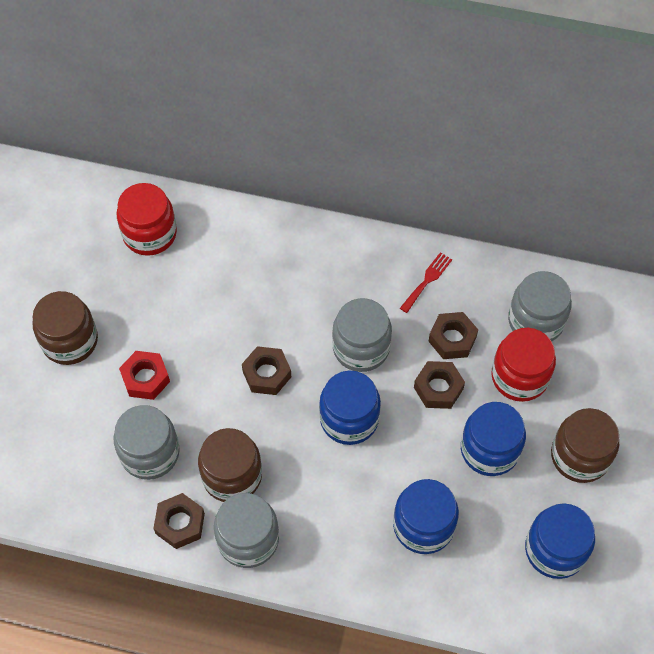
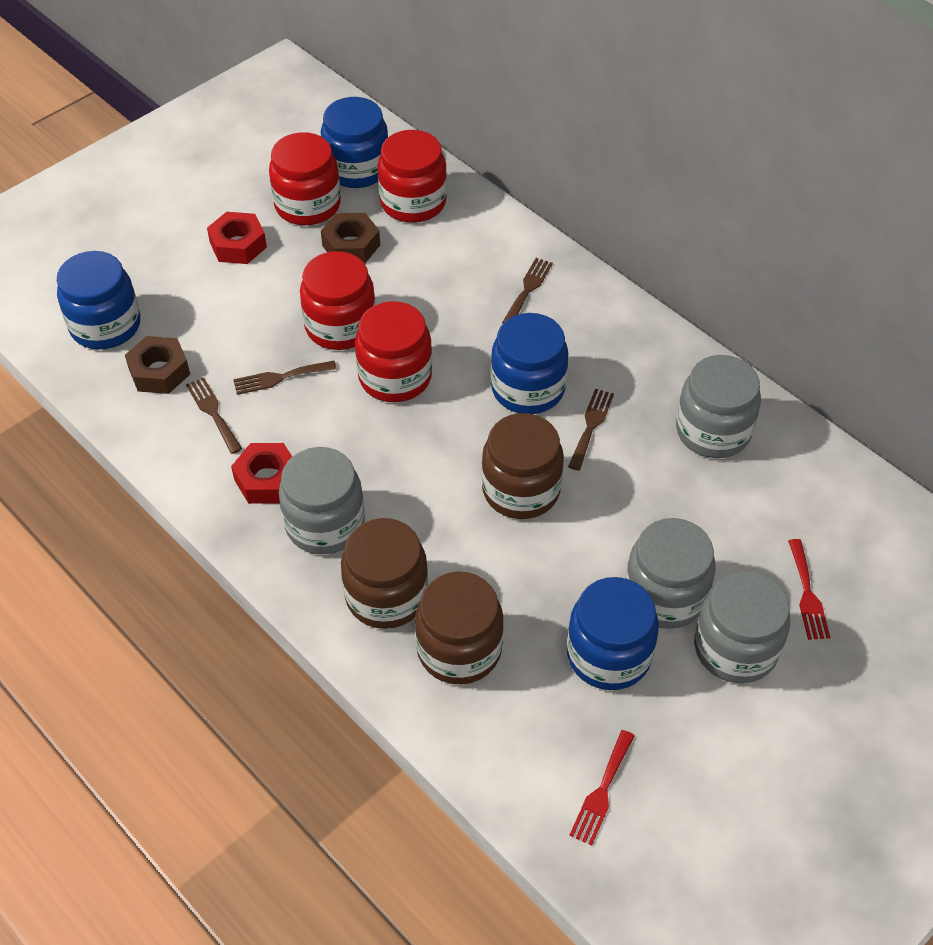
brown fork: 0 -> 4
brown nut: 4 -> 2
red fork: 1 -> 2
red jar: 2 -> 4
red nut: 1 -> 2

